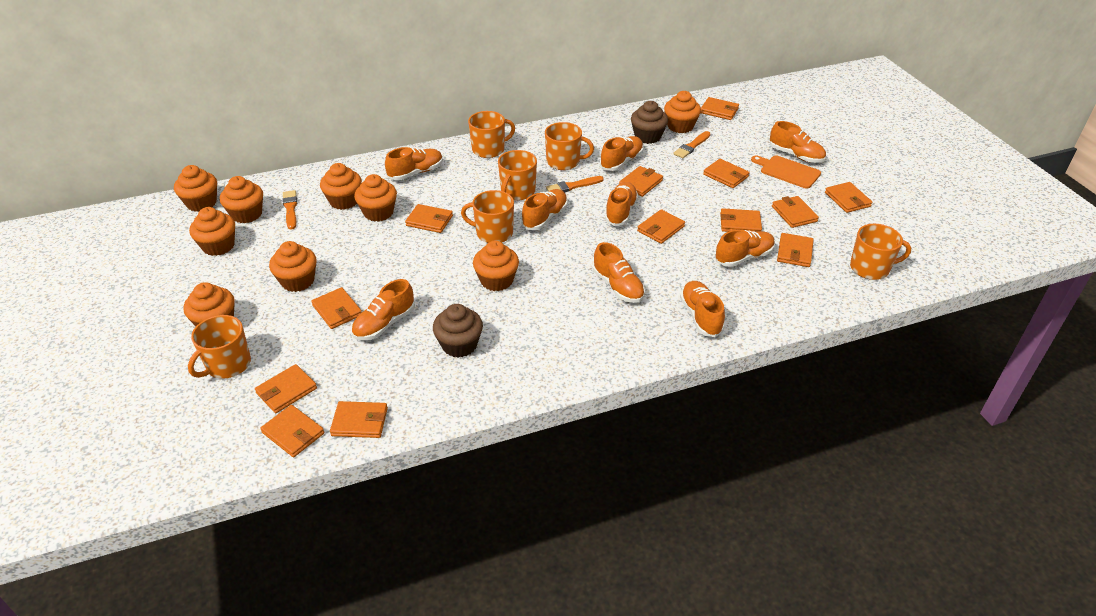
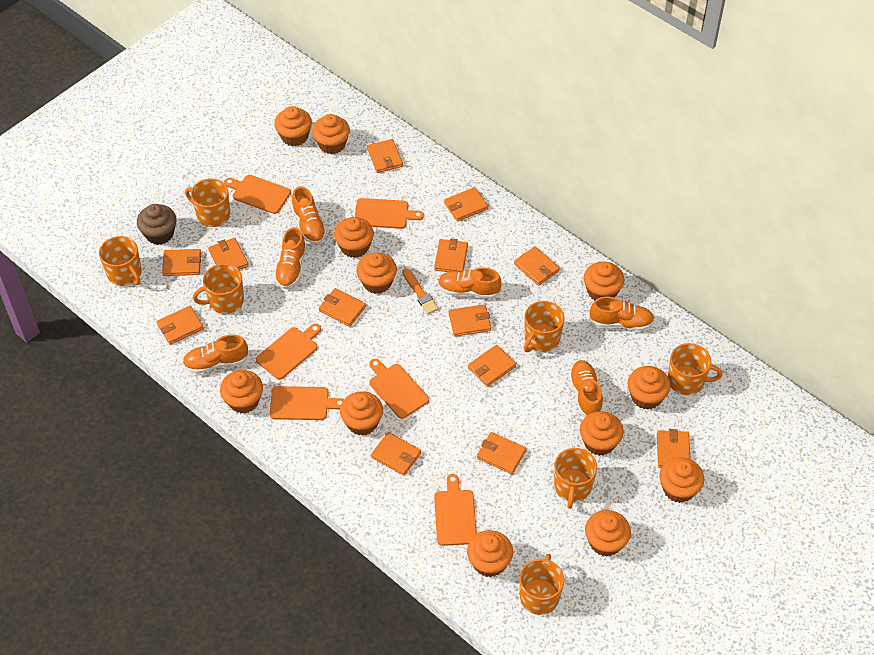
brown cupcake: 2 -> 1
orange brush: 3 -> 1
orange cupcake: 9 -> 12
orange cutting board: 1 -> 6
orange mug: 6 -> 7
orange shoe: 9 -> 6

